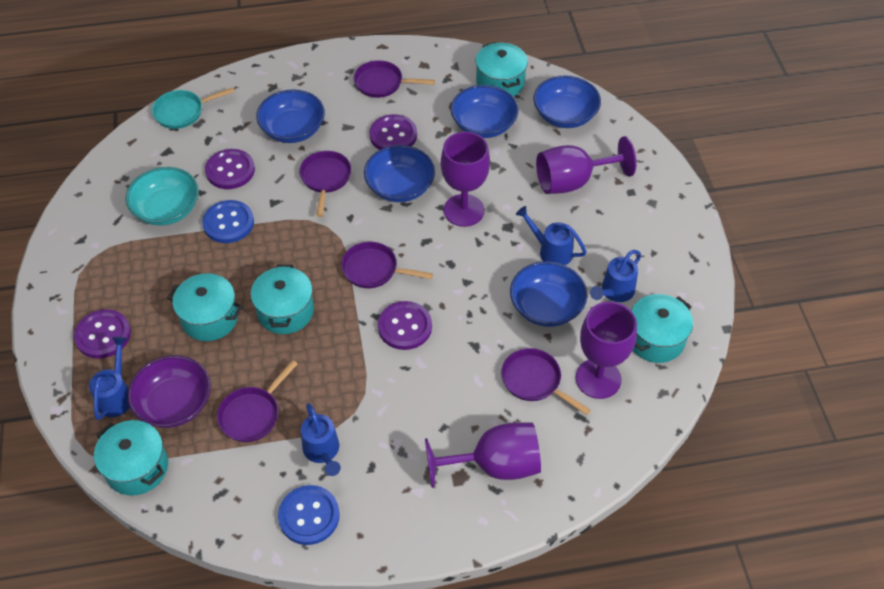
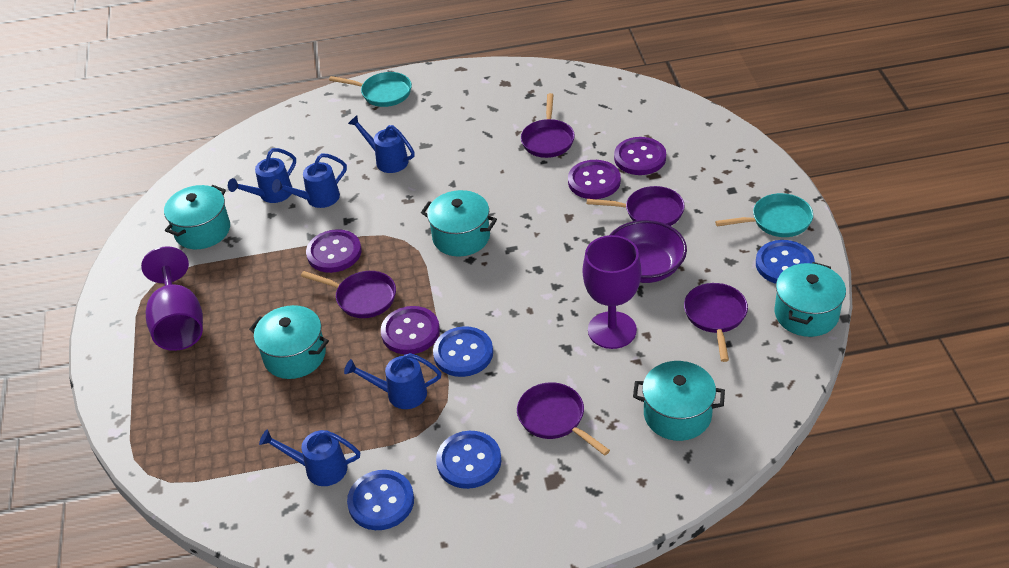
blue bowl: 5 -> 0
blue button: 2 -> 4
blue watering can: 4 -> 5
purple goblet: 4 -> 2
turquoise bowl: 1 -> 0
turquoise pan: 1 -> 2

